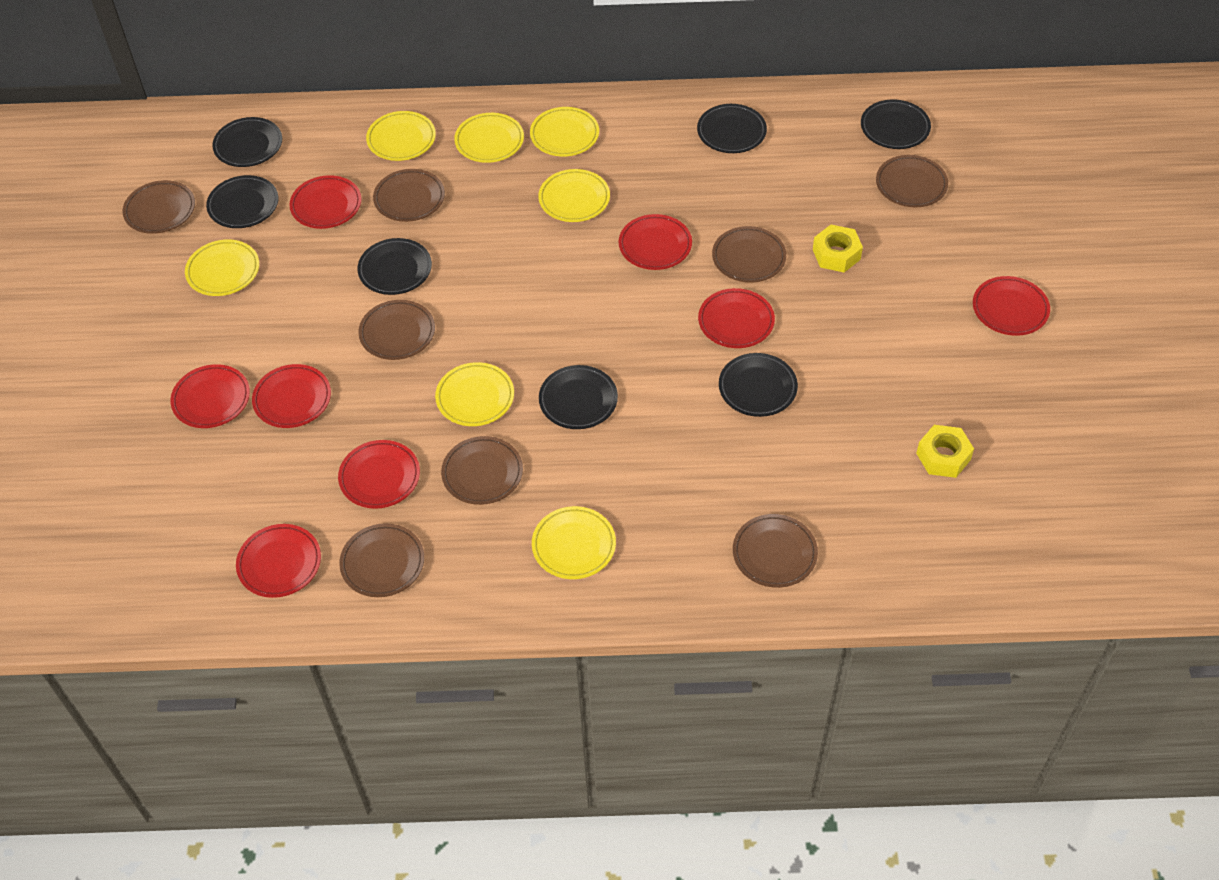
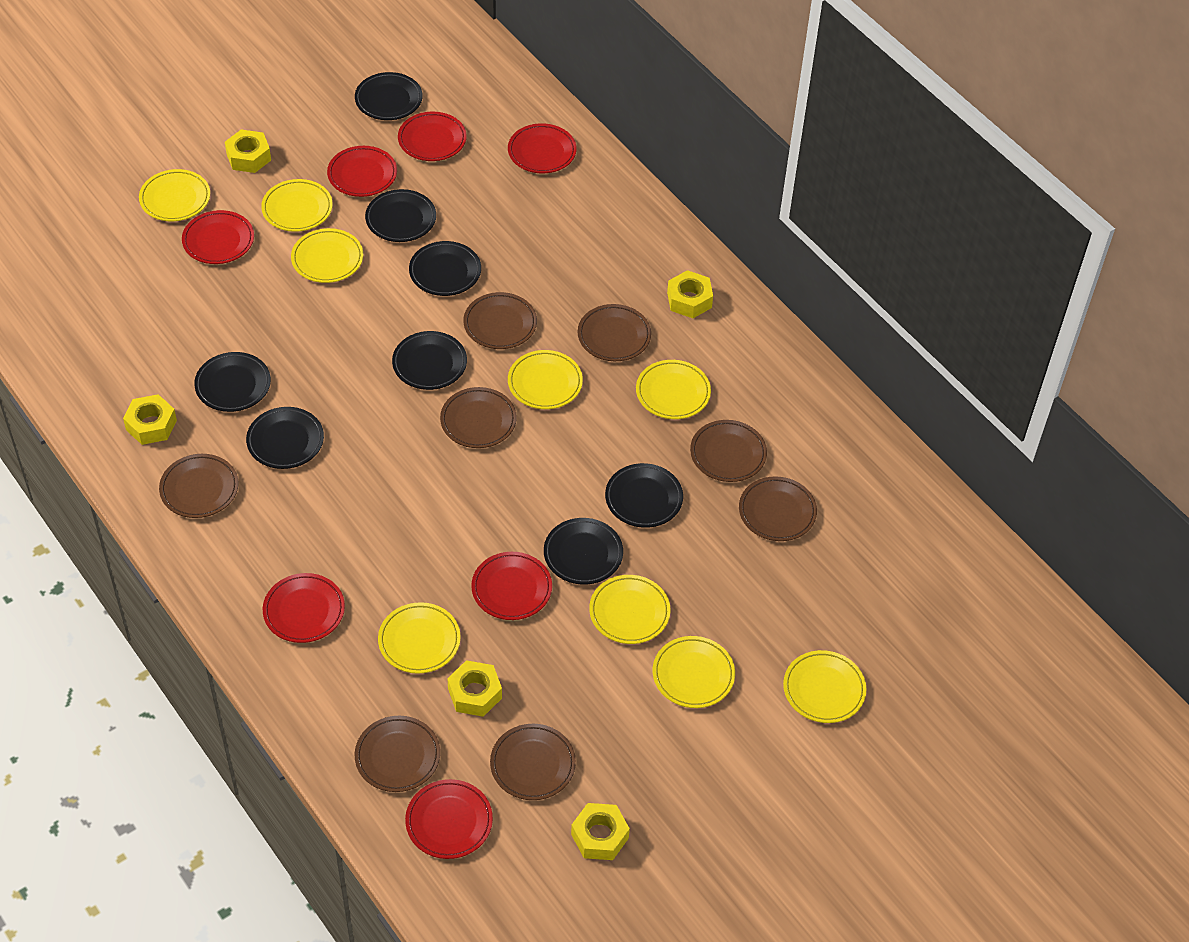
black plate: 7 -> 8
red plate: 8 -> 7
yellow nut: 2 -> 5
yellow plate: 7 -> 9

